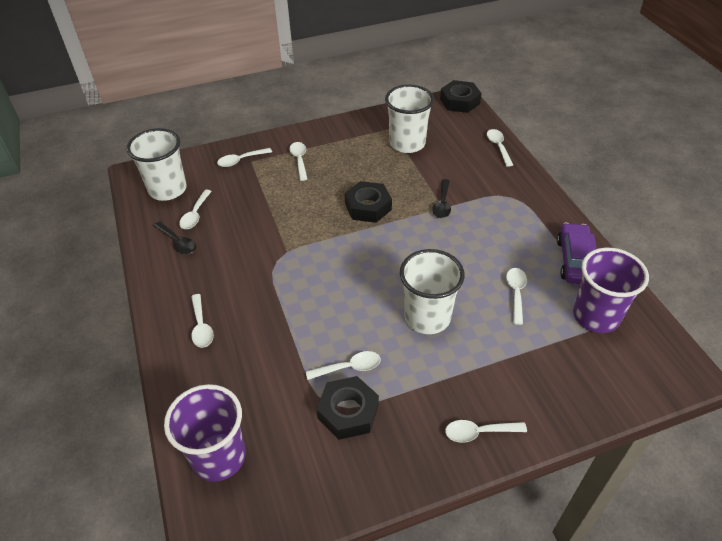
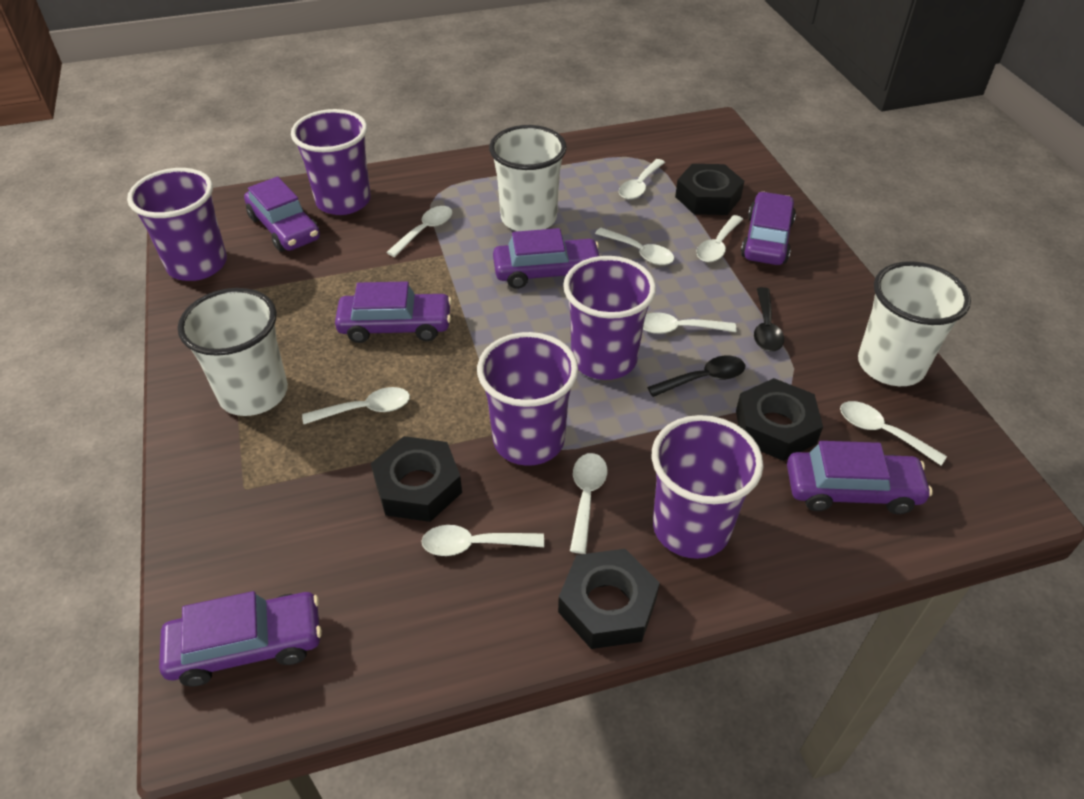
black nut: 3 -> 4
purple car: 1 -> 6
purple cup: 2 -> 5
white spoon: 8 -> 9

